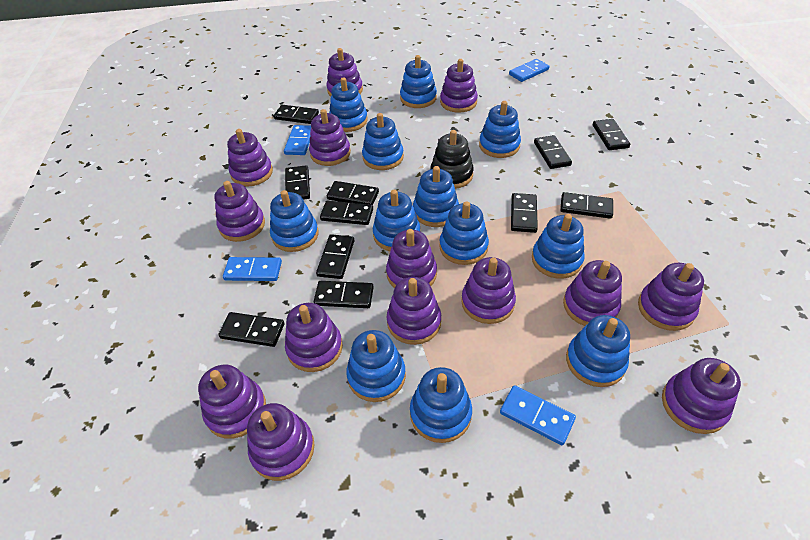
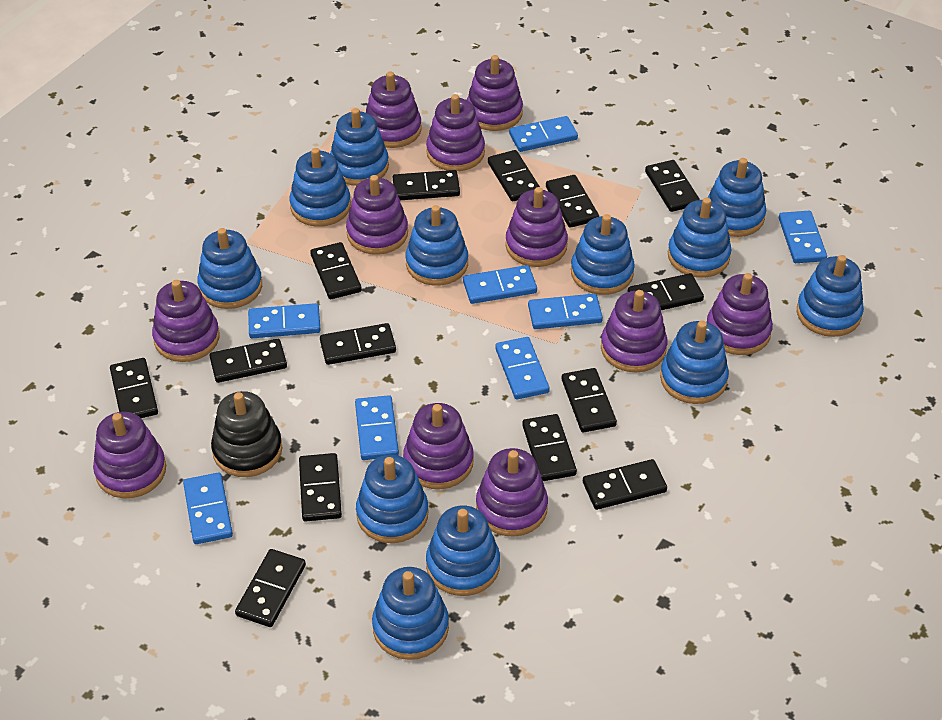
black domino: 11 -> 14
blue domino: 4 -> 8
purple stacking toy: 14 -> 11

